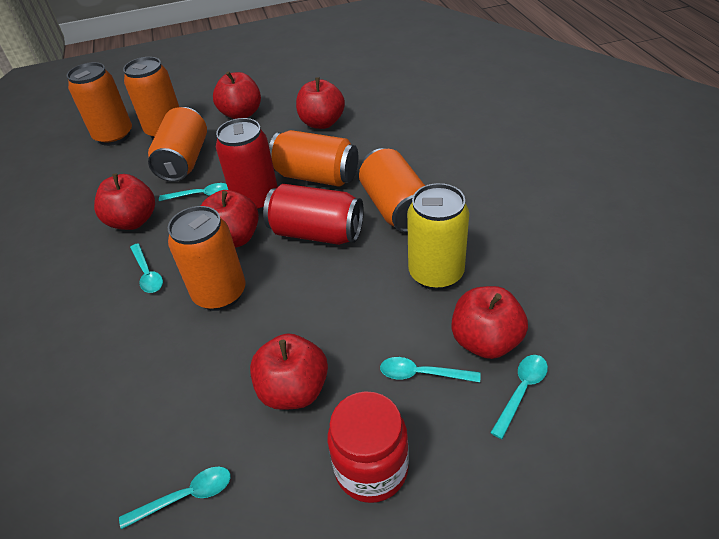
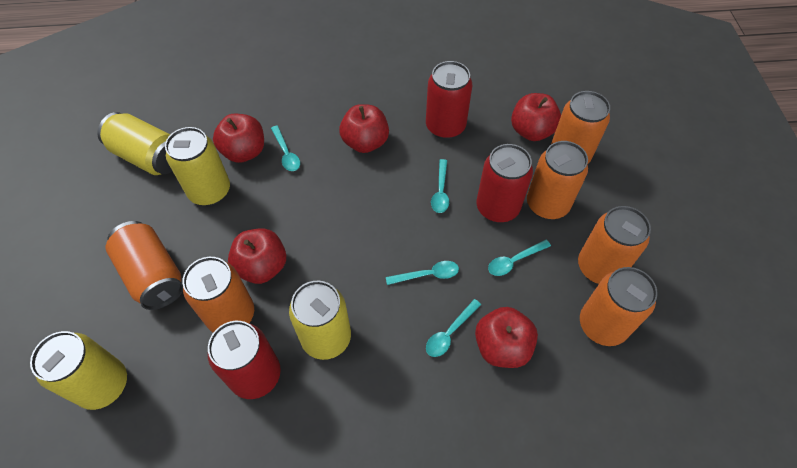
red apple: 6 -> 5
red can: 2 -> 3
red jar: 1 -> 0
yellow can: 1 -> 4

